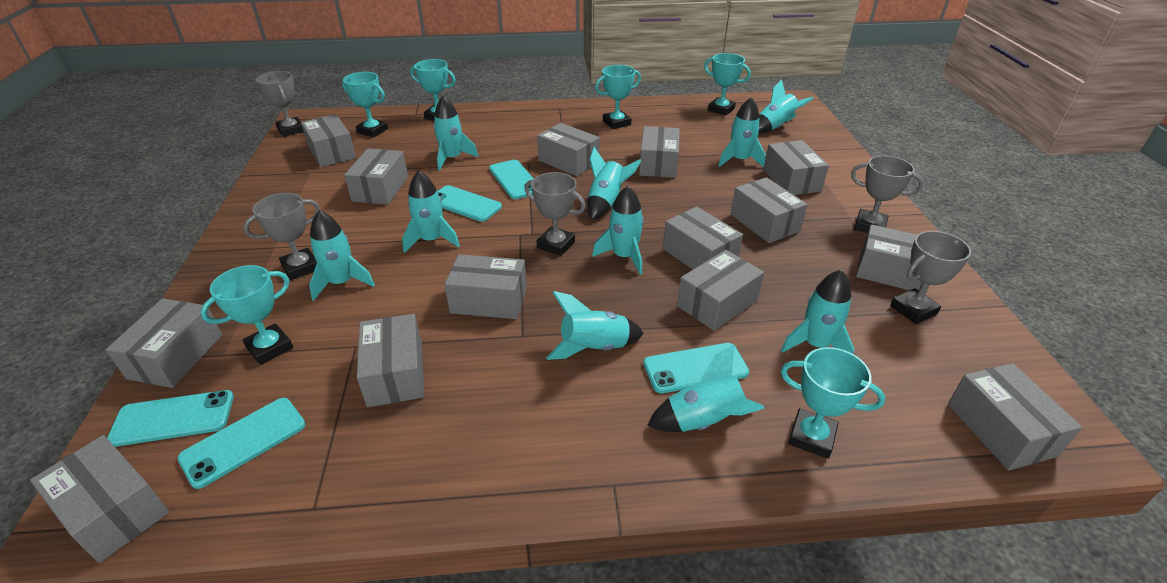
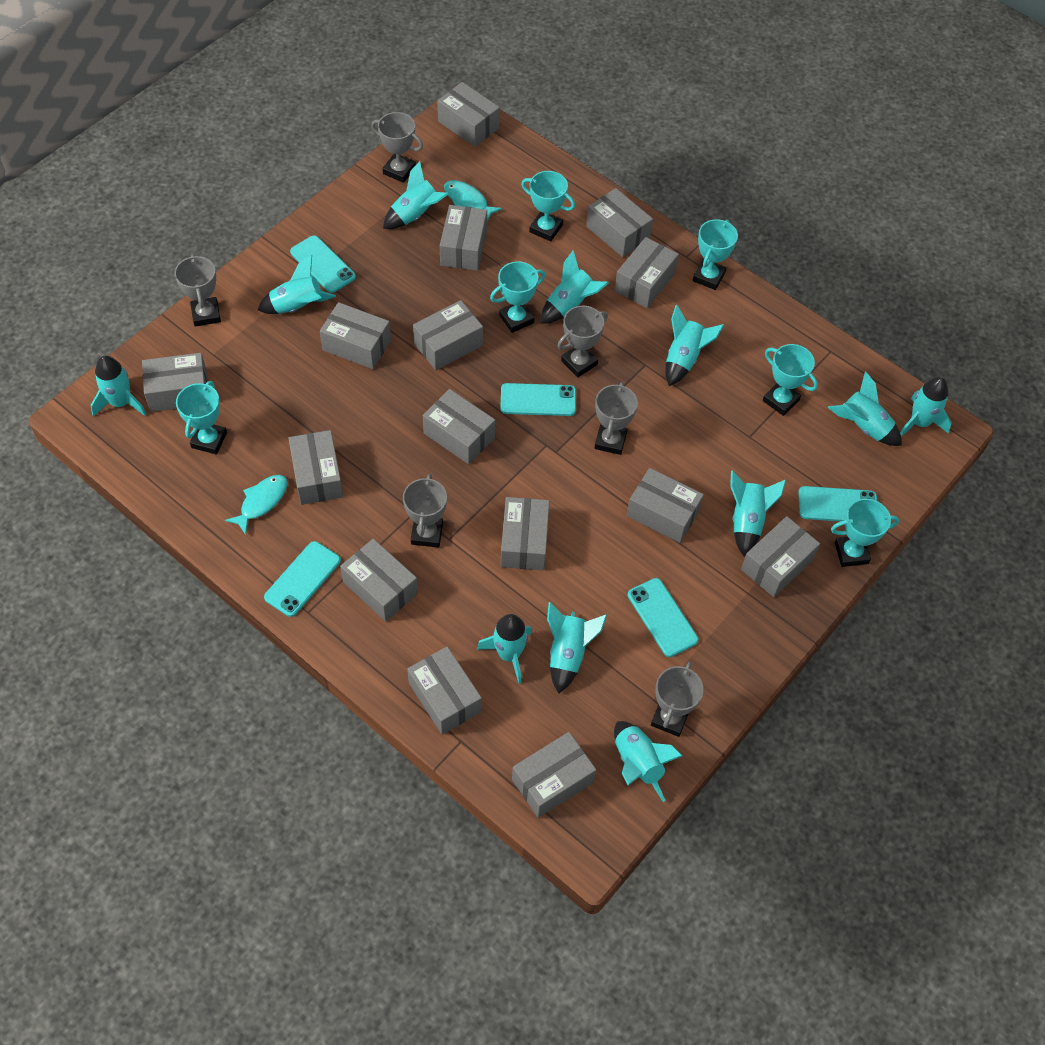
grey box: 14 -> 15
grey trophy: 5 -> 6
turquoise fish: 0 -> 2
turquoise rocket: 10 -> 11

